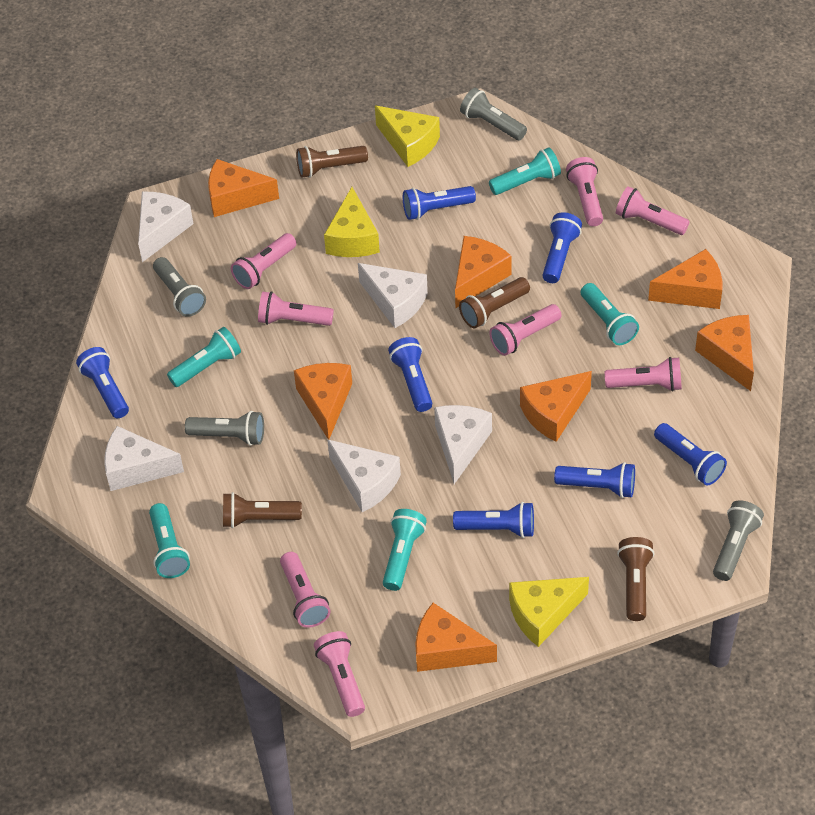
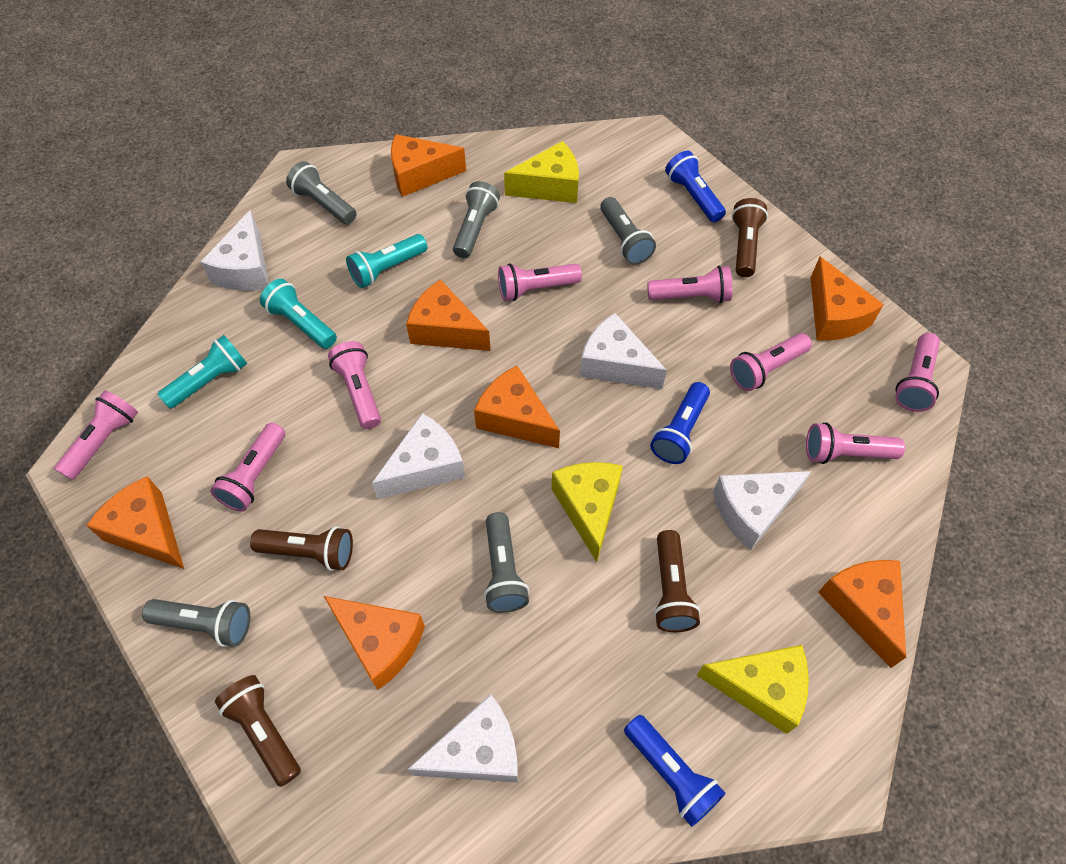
blue flashlight: 7 -> 3
grey flashlight: 4 -> 5
turquoise flashlight: 5 -> 3

